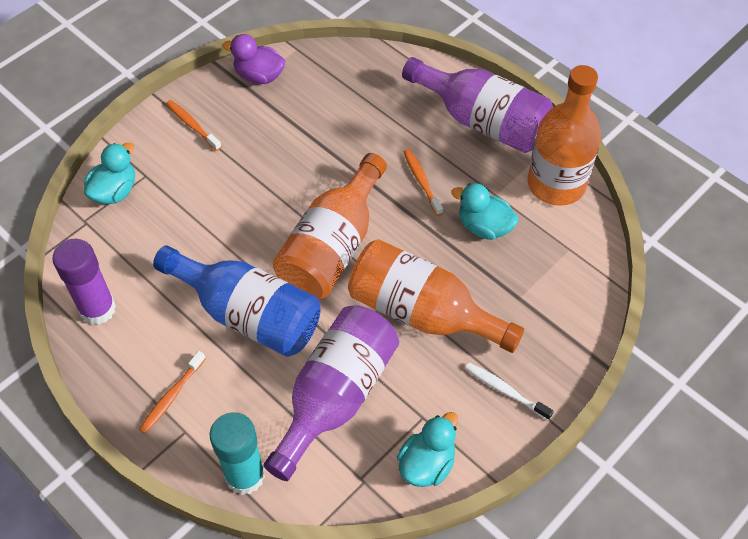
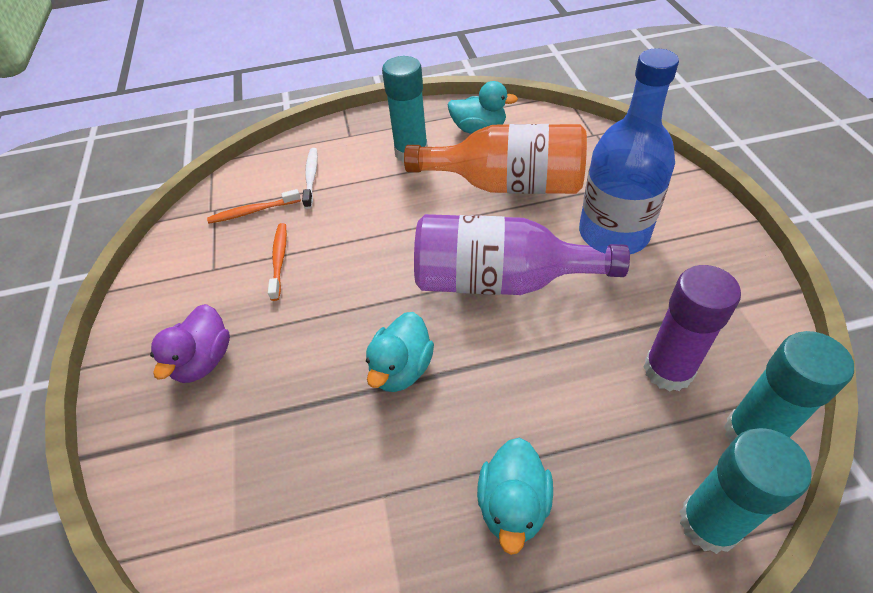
orange bottle: 3 -> 1
orange toothbrush: 3 -> 2
purple bottle: 2 -> 1
turquoise glue stick: 1 -> 3

